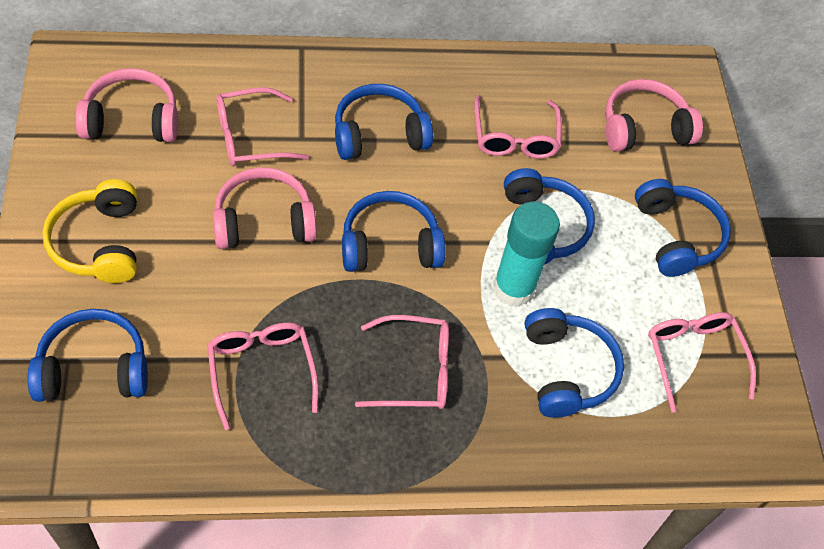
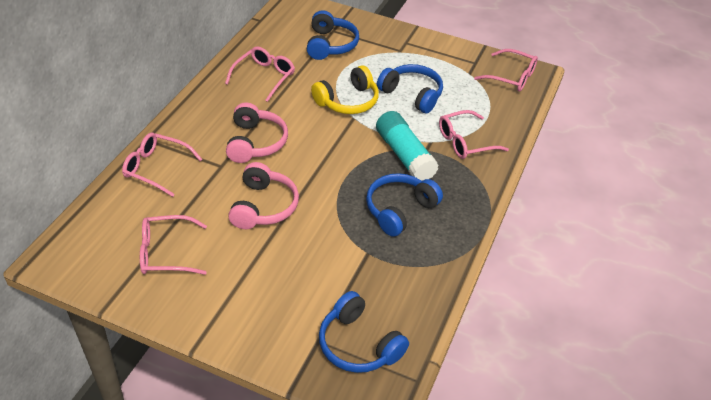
blue headphones: 6 -> 4
pink headphones: 3 -> 2

